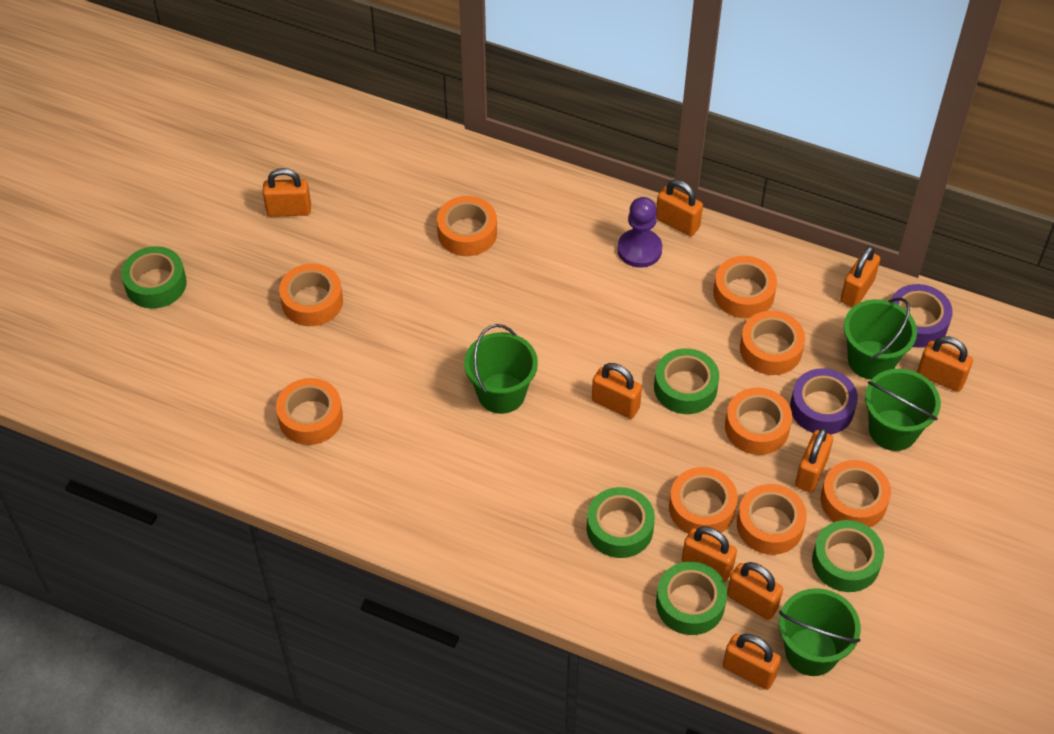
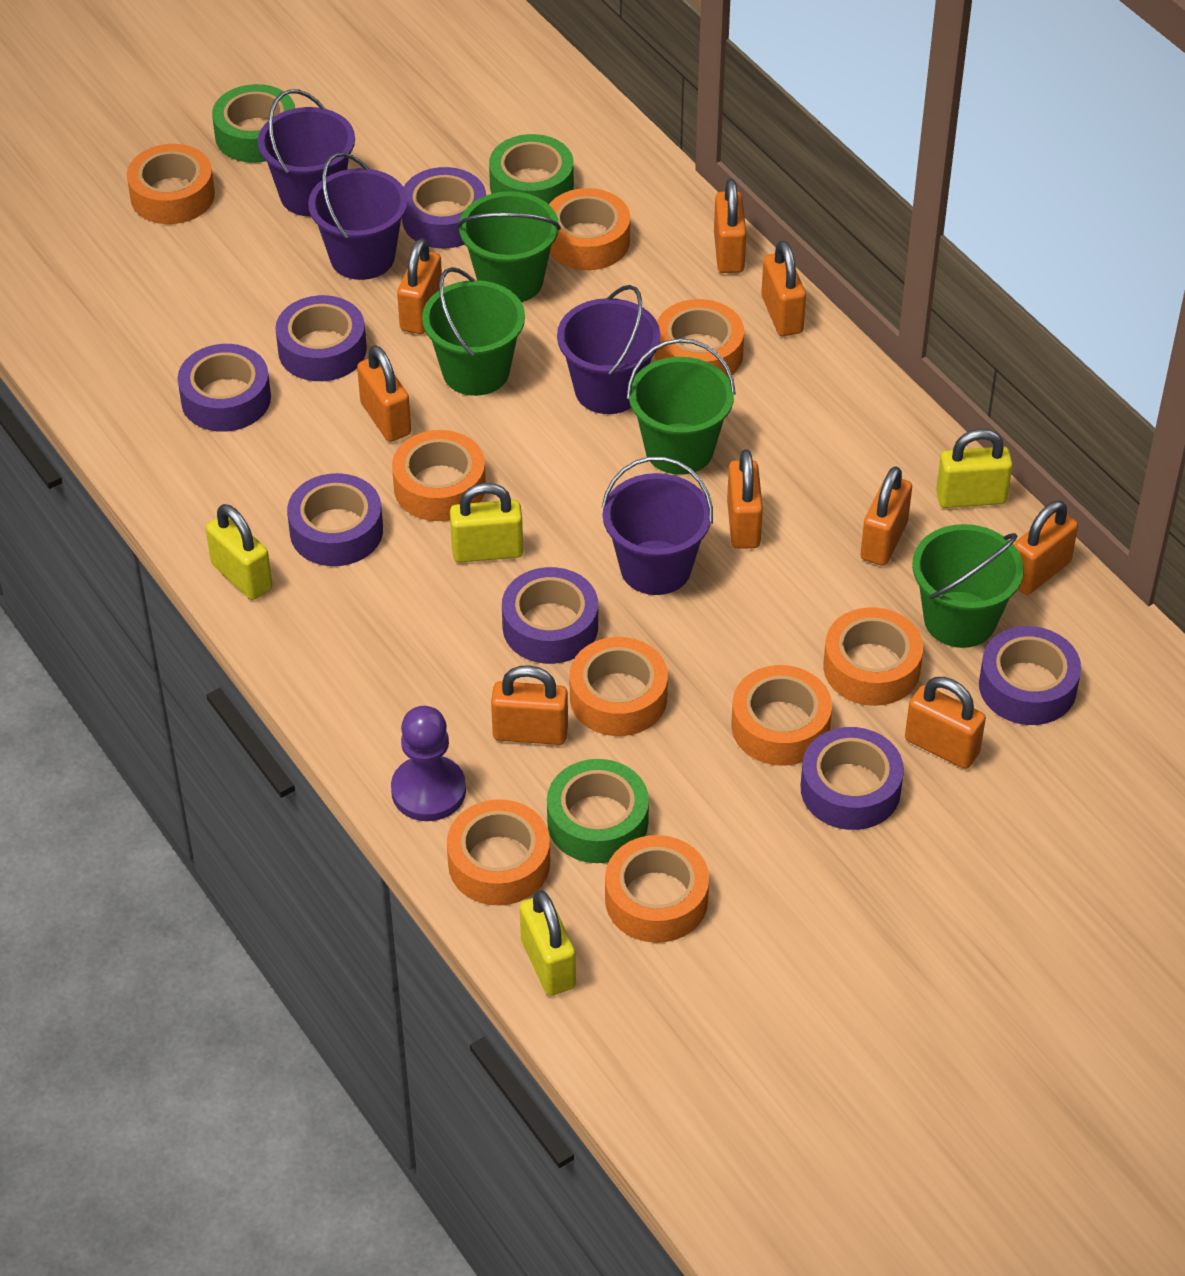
green tape: 5 -> 3
purple bucket: 0 -> 4
purple tape: 2 -> 7
yellow padlock: 0 -> 4

